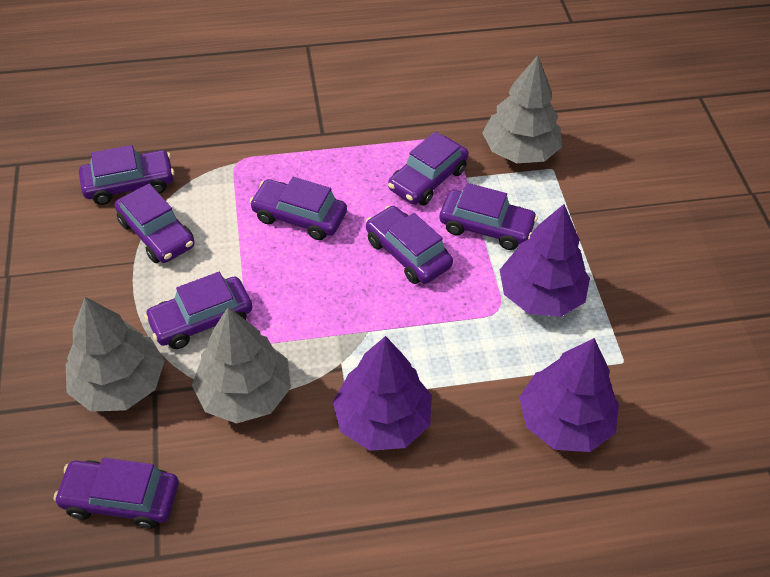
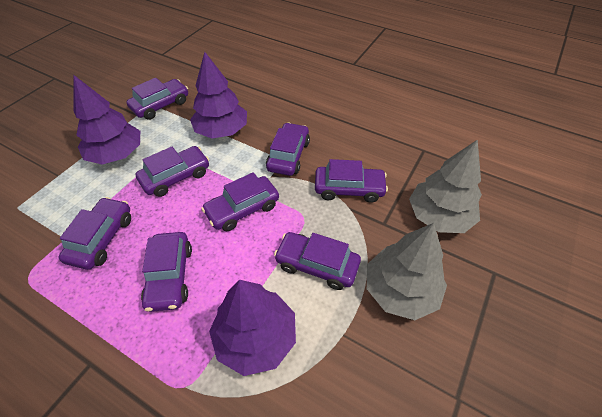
grey tree: 3 -> 2

